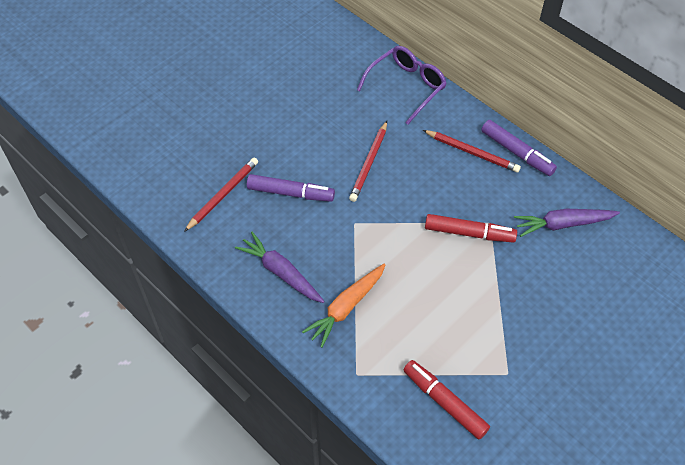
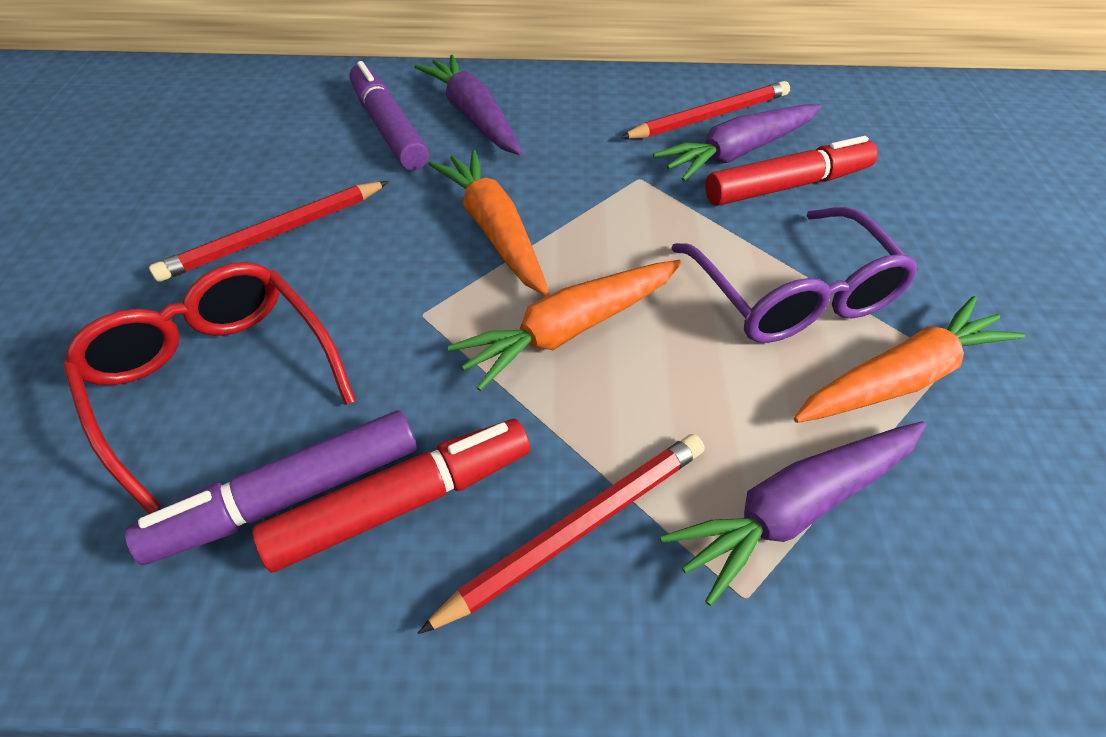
orange carrot: 1 -> 3
purple carrot: 2 -> 3
red glasses: 0 -> 1

